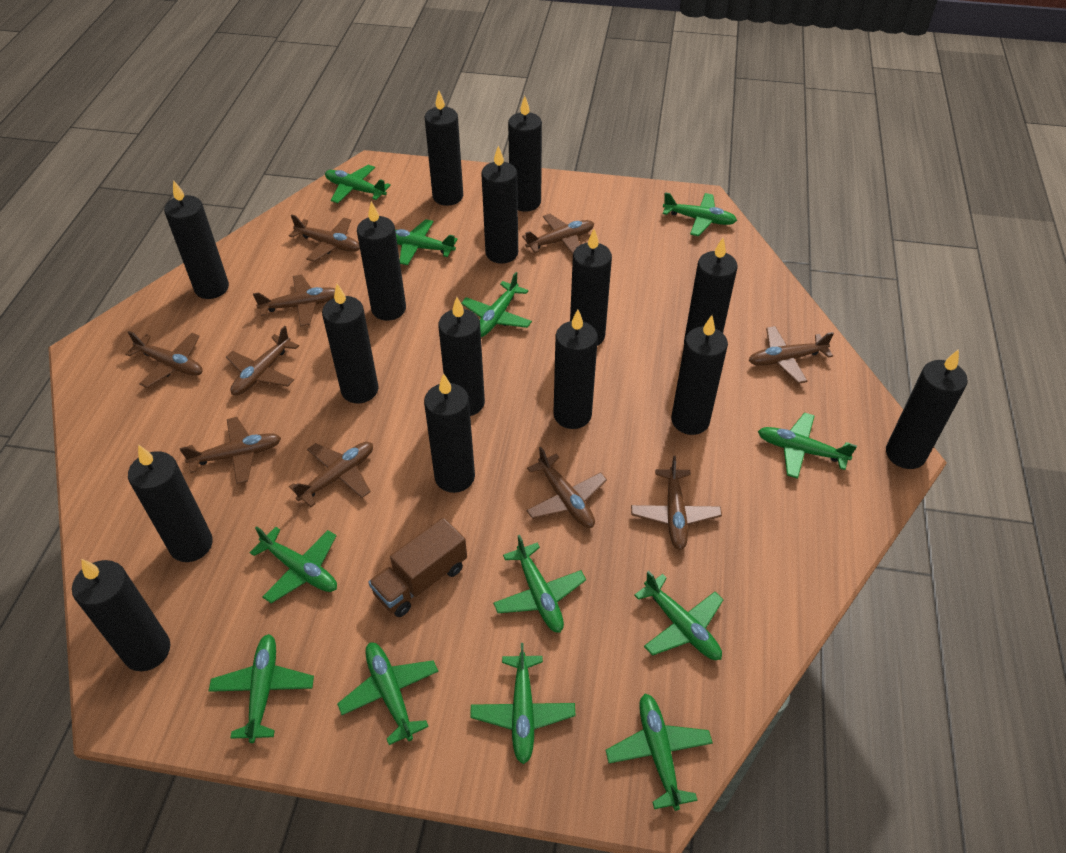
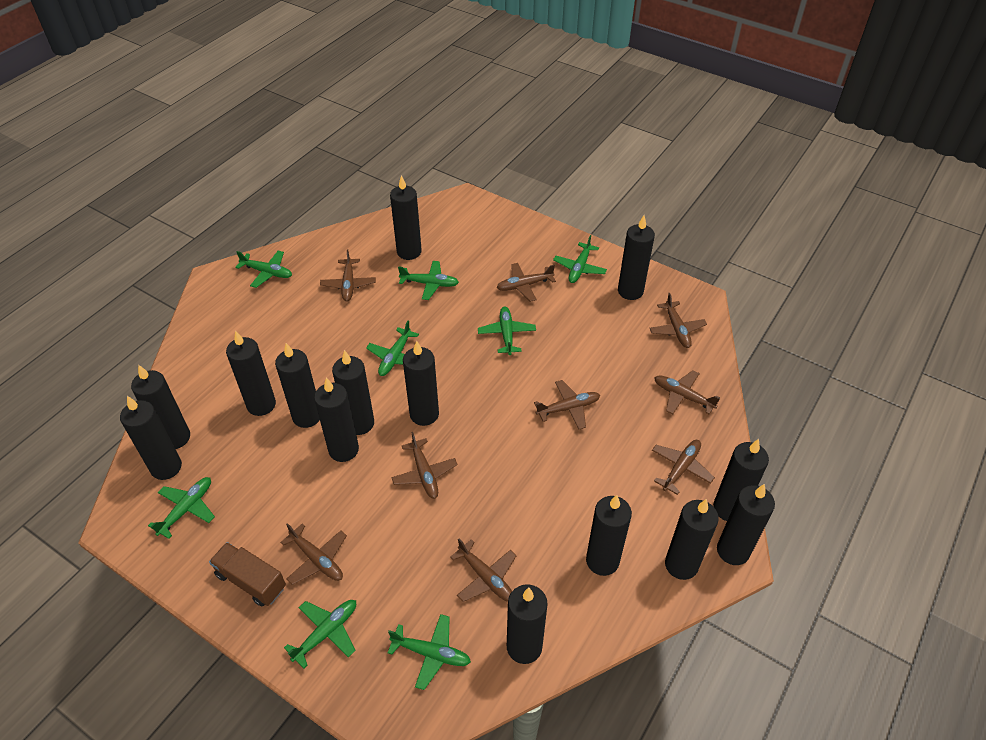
black candle: 15 -> 14
brown plane: 10 -> 9
green plane: 12 -> 8

